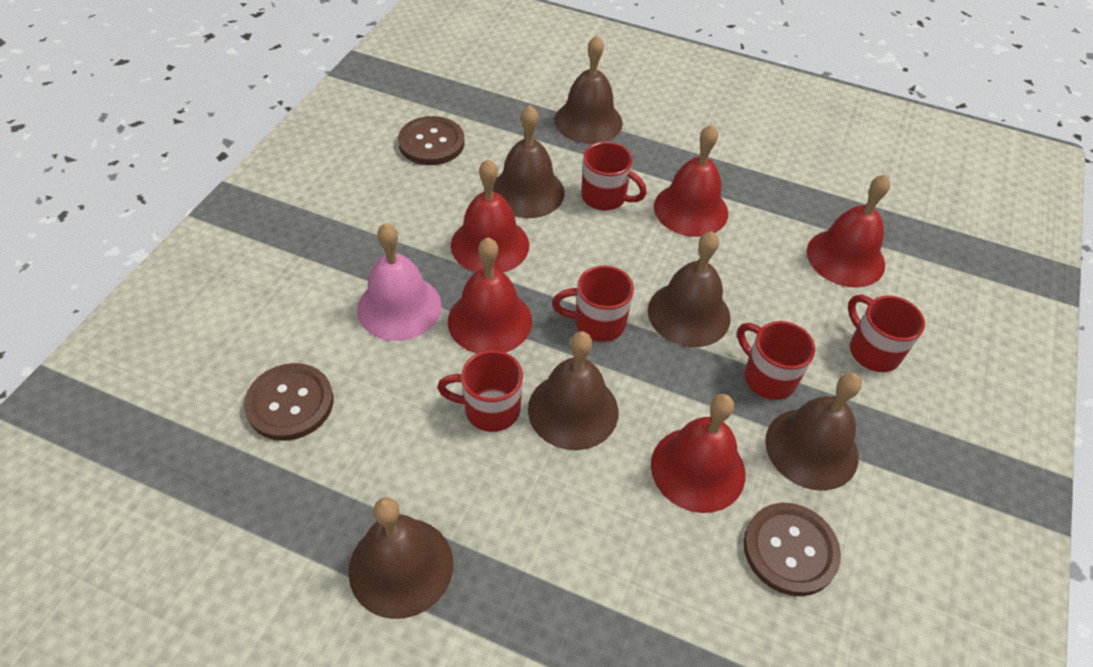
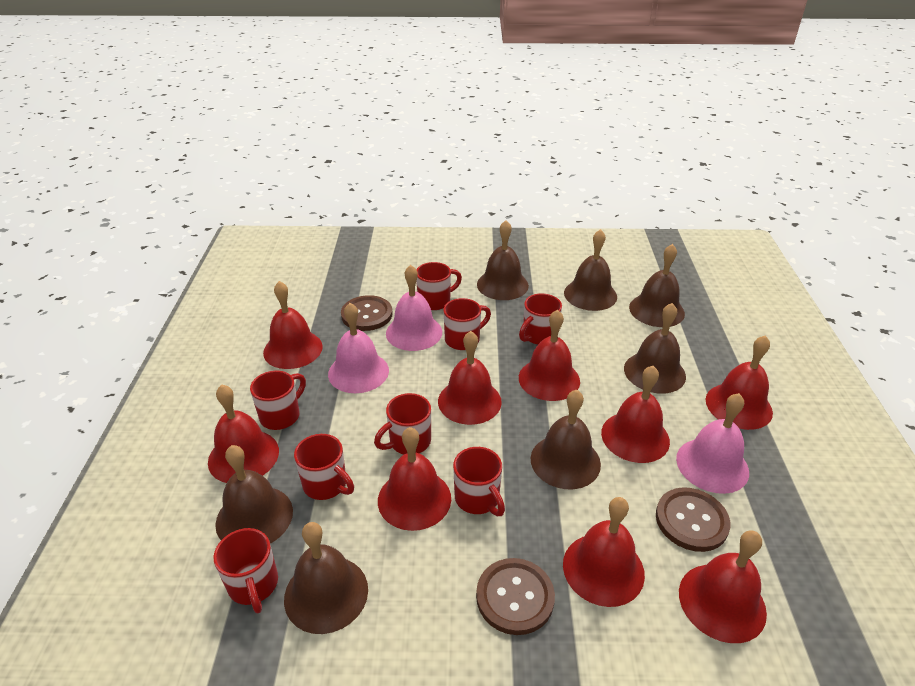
brown bell: 6 -> 7
pink bell: 1 -> 3
red bell: 5 -> 9
red mug: 5 -> 8

